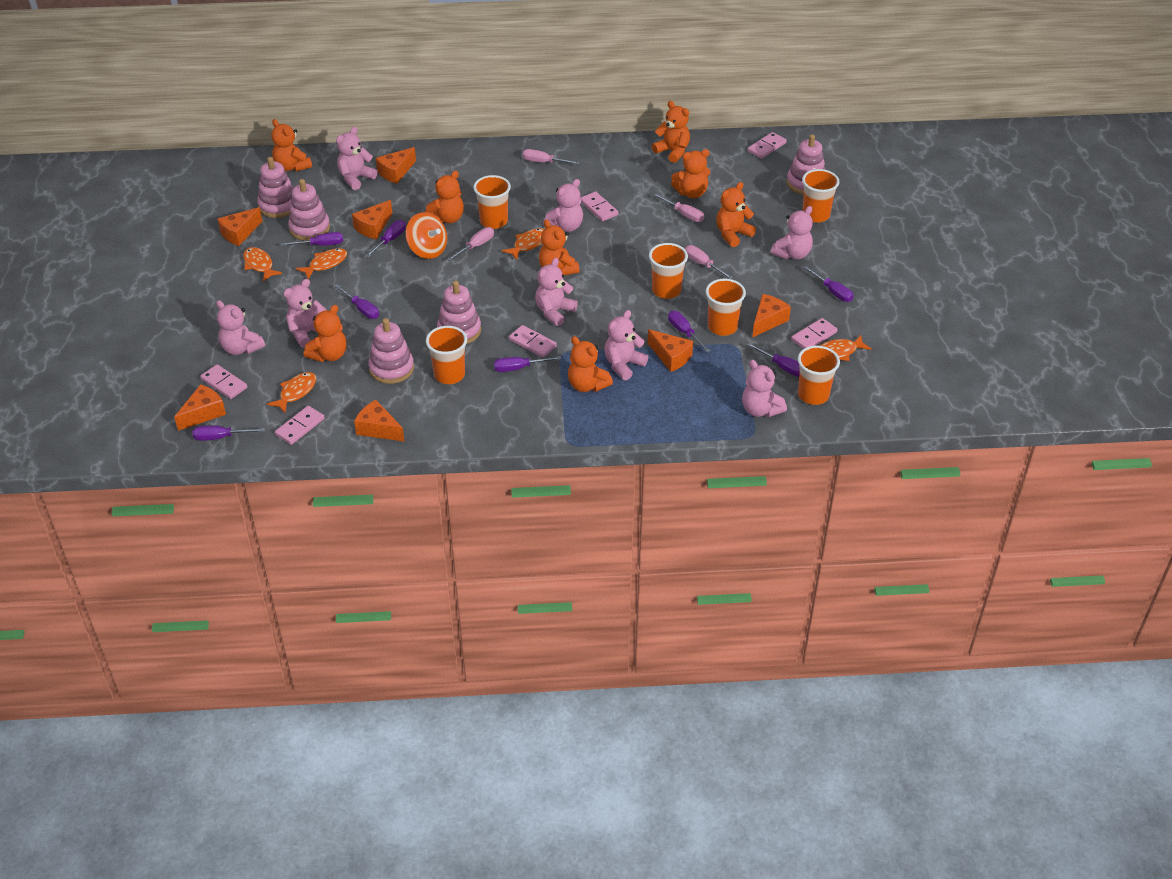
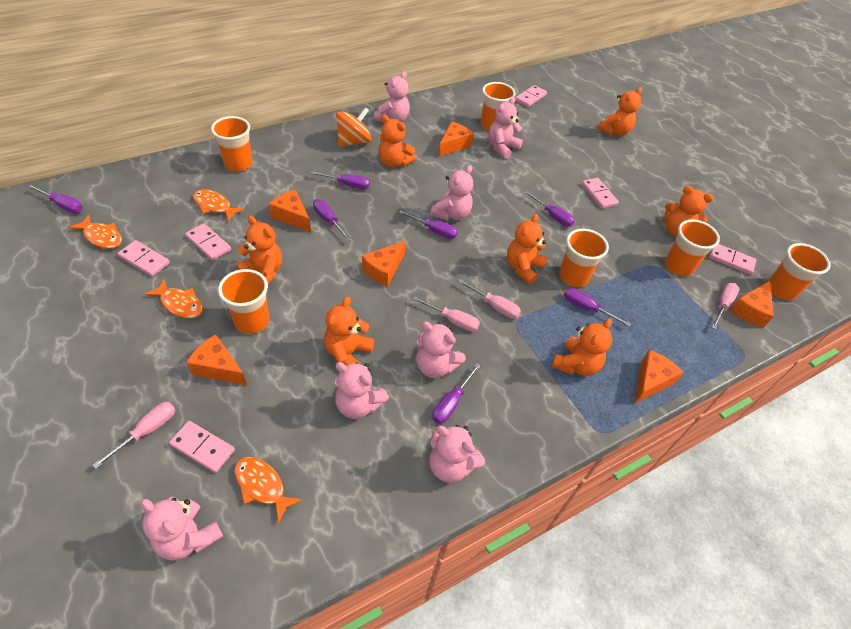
orange cheese: 7 -> 6
orange fish: 5 -> 4
orange teddy bear: 8 -> 7
pink stacking toy: 5 -> 0
pink teddy bear: 8 -> 7
purple screwdriver: 8 -> 7

